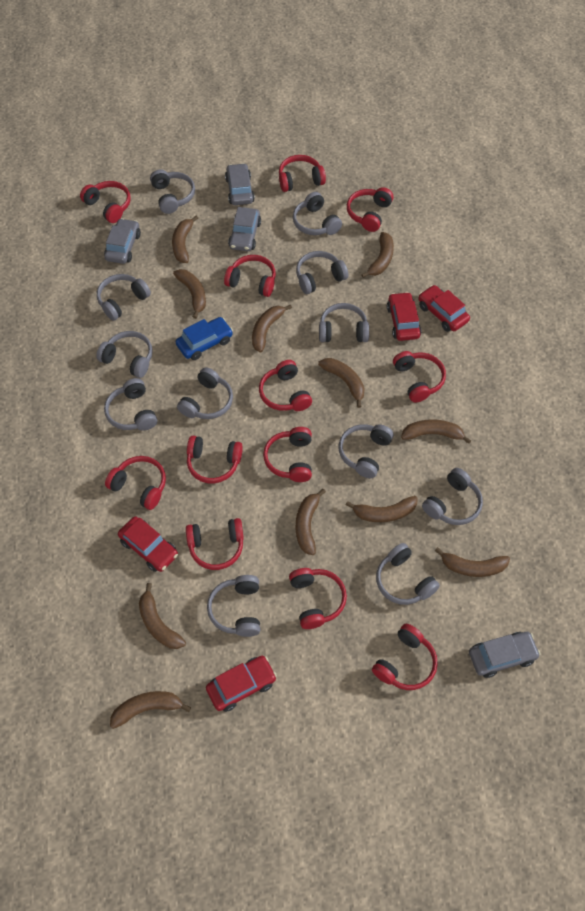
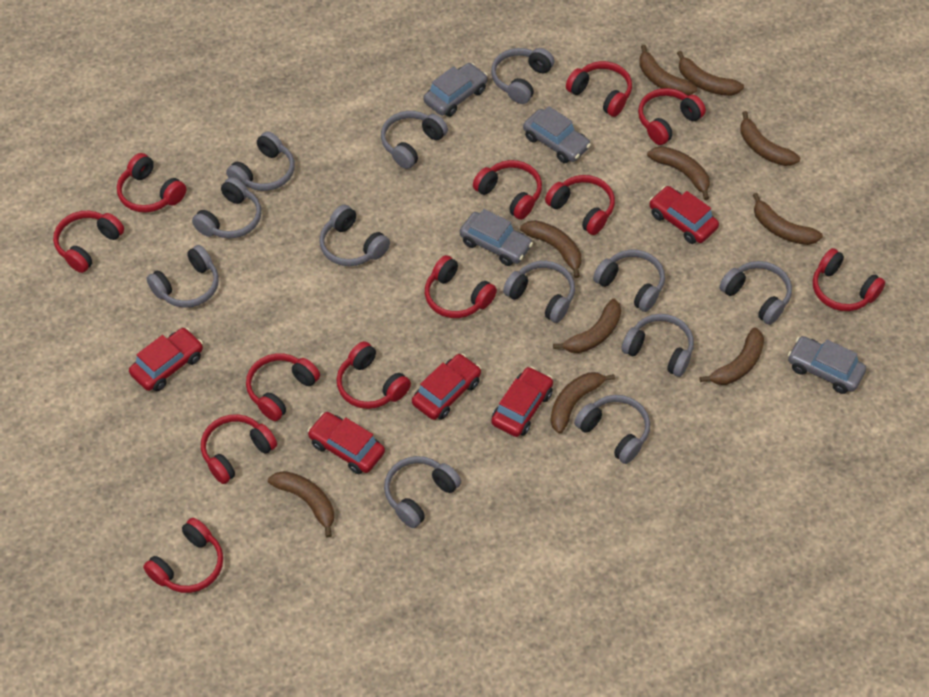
blue car: 1 -> 0
brown banana: 11 -> 10
red car: 4 -> 5

